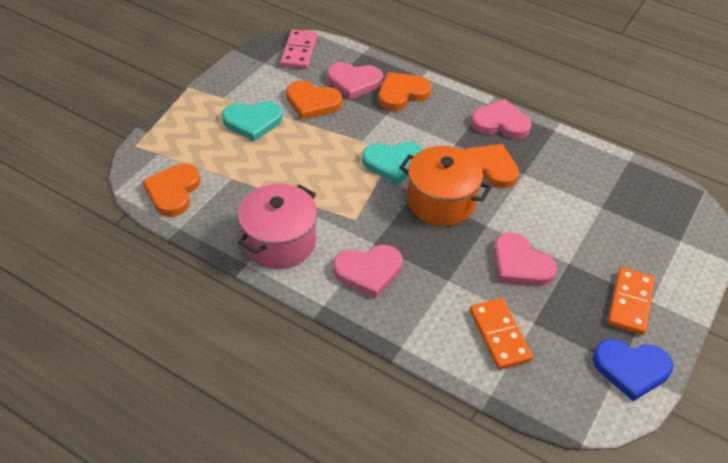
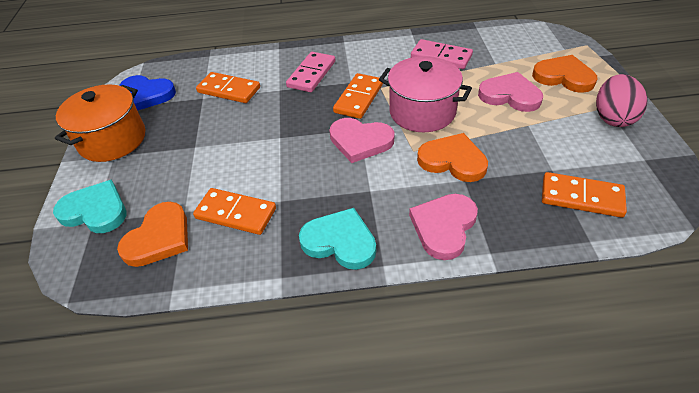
orange domino: 2 -> 4
orange heart: 4 -> 3
pink domino: 1 -> 2
pink egg: 0 -> 1
pink heart: 4 -> 3

